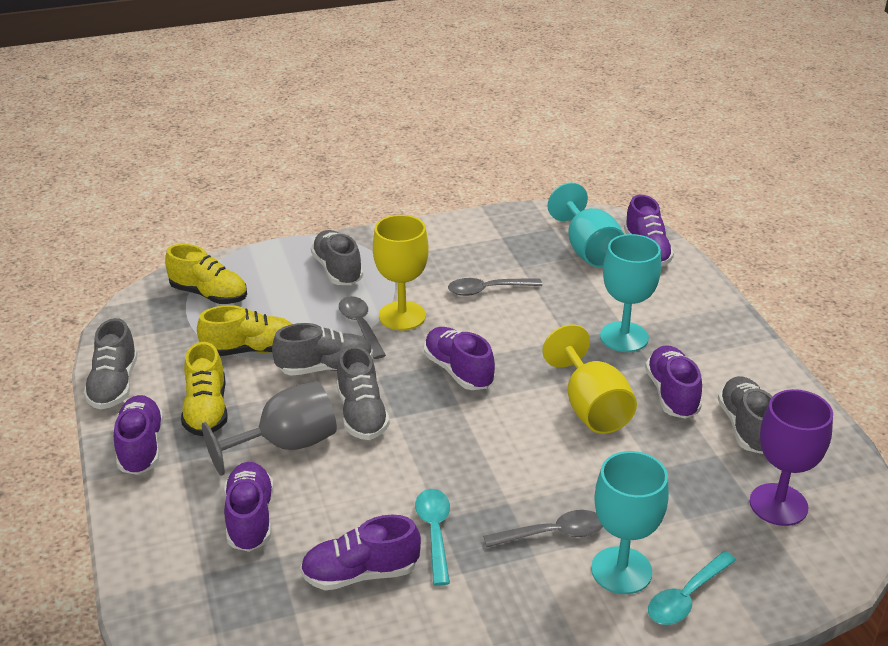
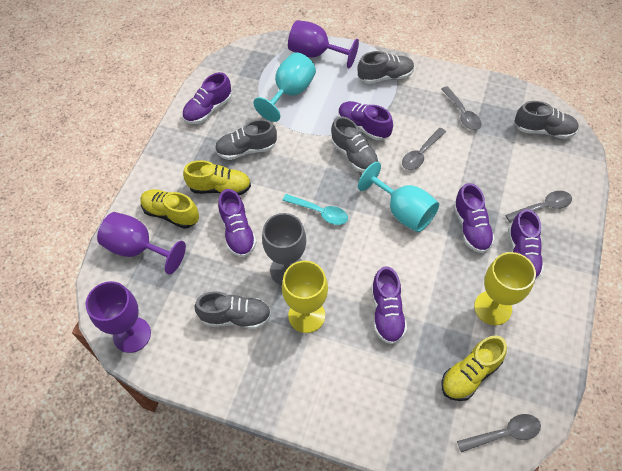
grey spoon: 3 -> 4
purple goblet: 1 -> 3
turquoise goblet: 3 -> 2
turquoise spoon: 2 -> 1

